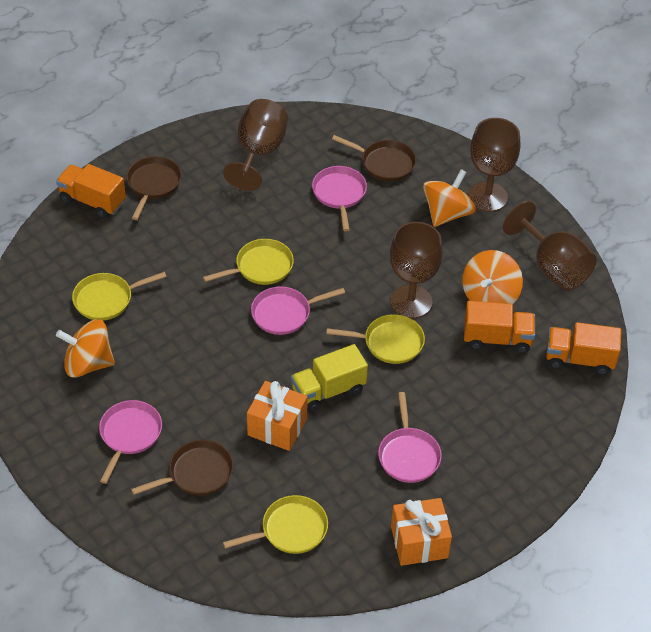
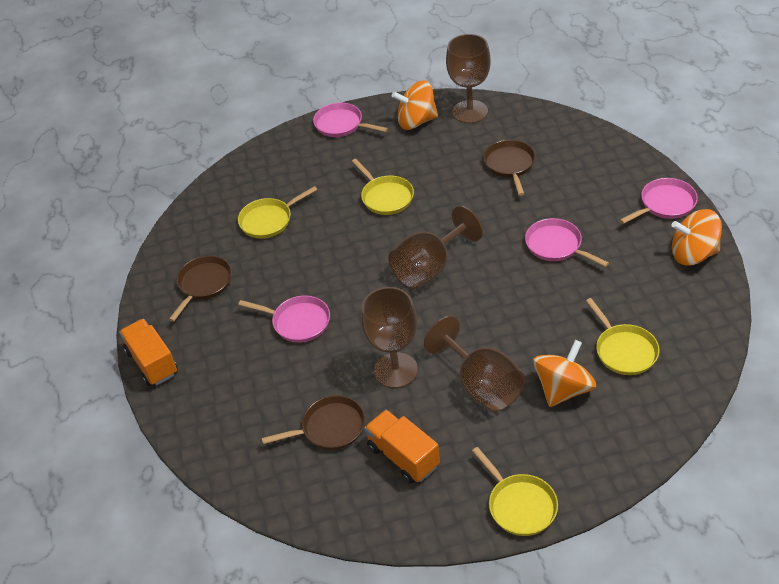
orange gift: 2 -> 0
orange truck: 3 -> 2
yellow truck: 1 -> 0

